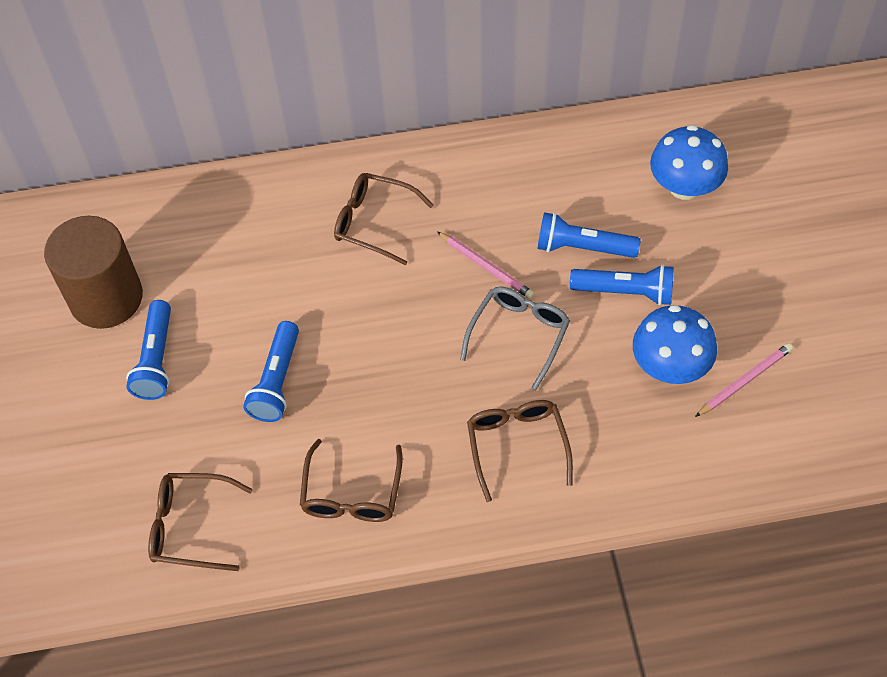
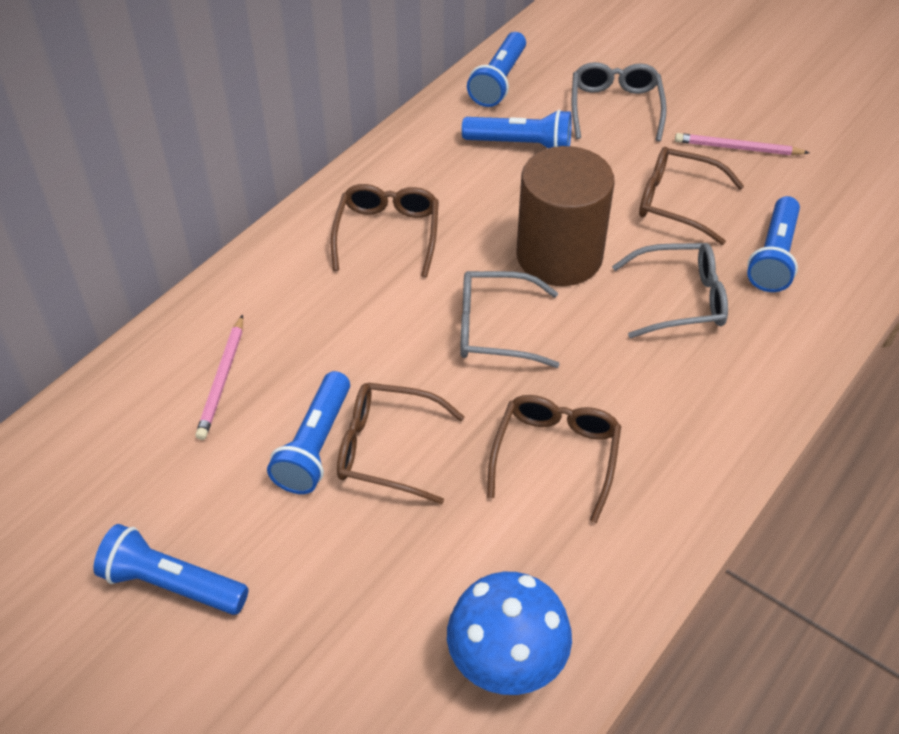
blue flashlight: 4 -> 5
blue mushroom: 2 -> 1
grey glasses: 1 -> 3

